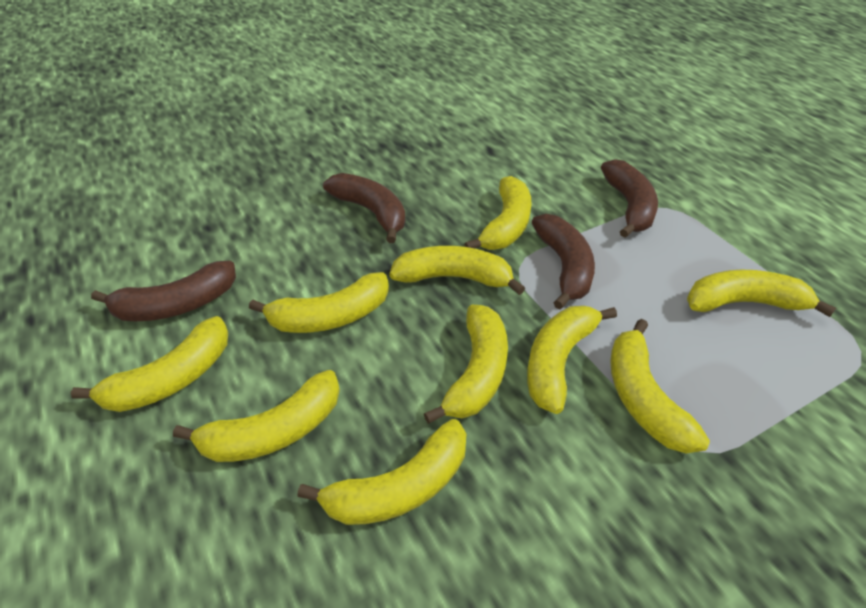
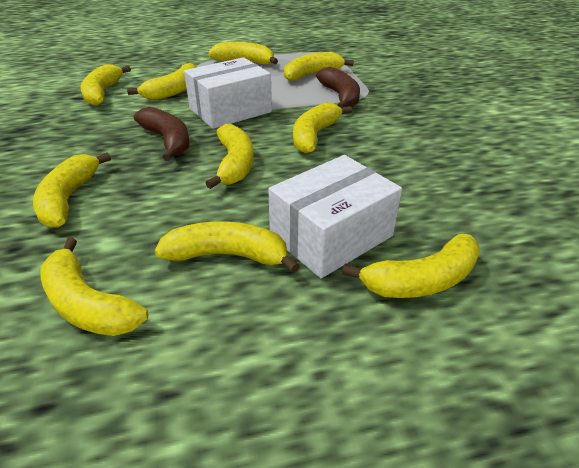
brown banana: 4 -> 2
white box: 0 -> 2

